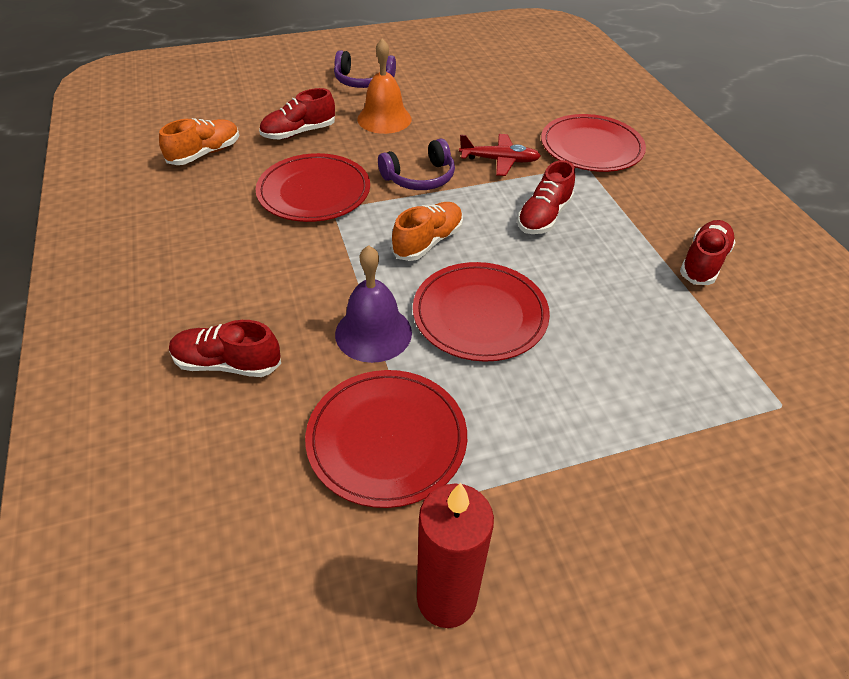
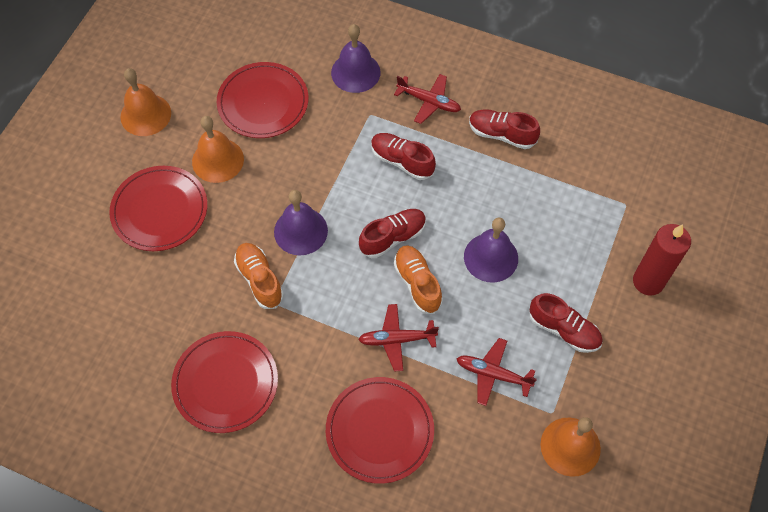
orange bell: 1 -> 3
purple bell: 1 -> 3
purple headphones: 2 -> 0
red plane: 1 -> 3

